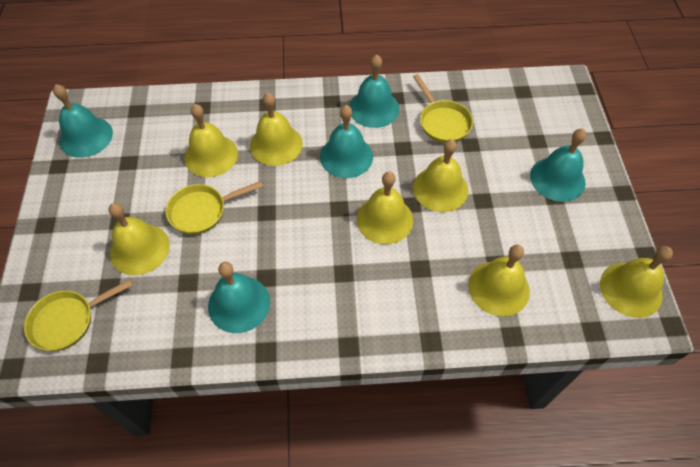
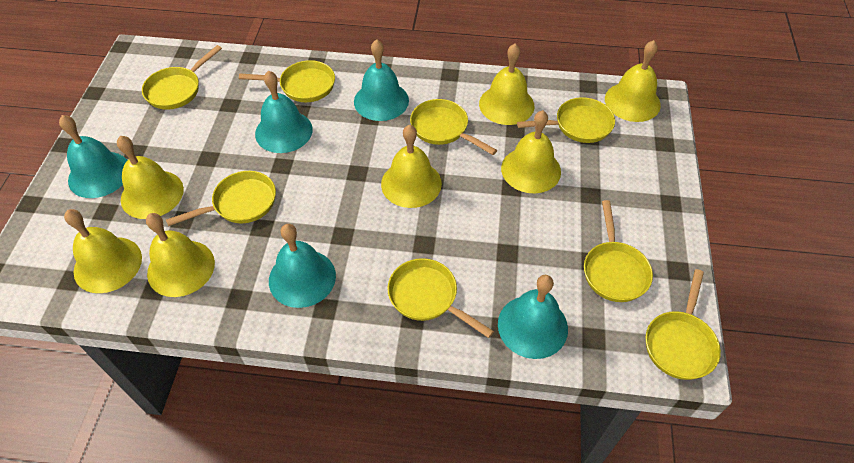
yellow pan: 3 -> 8

